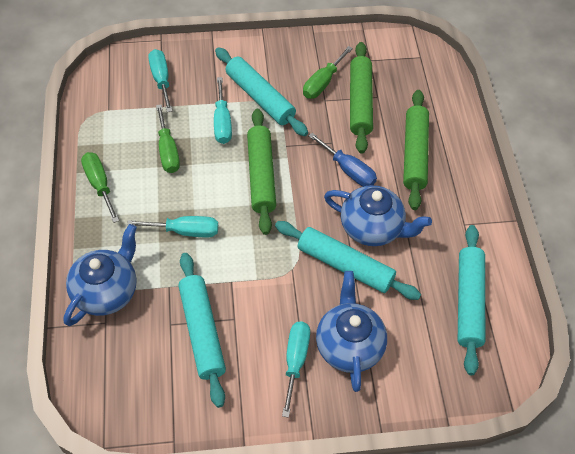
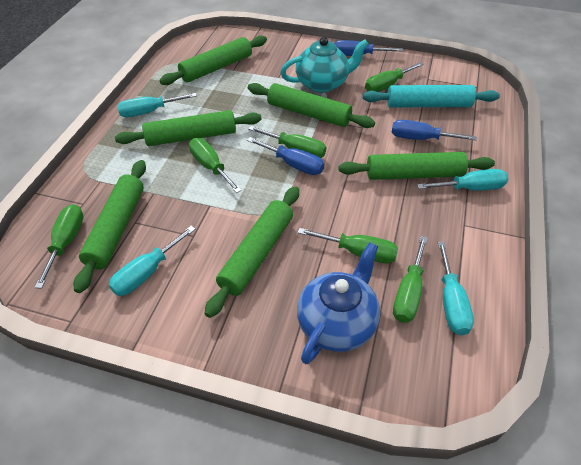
blue screwdriver: 1 -> 3
blue teapot: 3 -> 1
green rolling pin: 3 -> 6
green screwdriver: 3 -> 6
turquoise rolling pin: 4 -> 1
turquoise teapot: 0 -> 1

